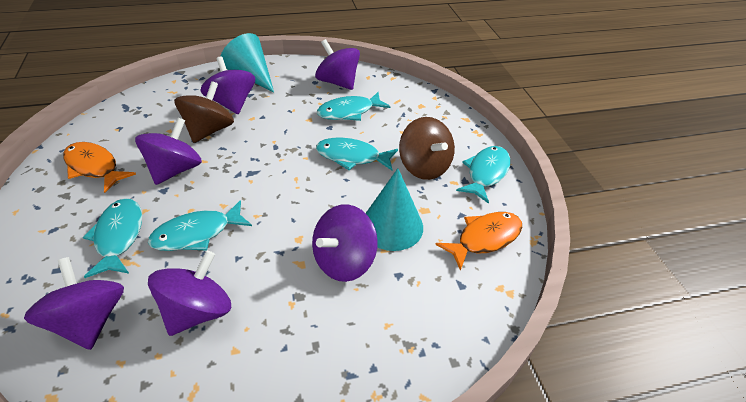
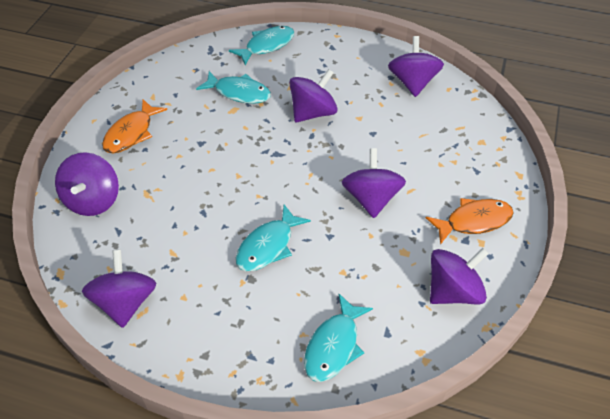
brown spinning top: 2 -> 0
turquoise cone: 2 -> 0
turquoise fish: 5 -> 4

